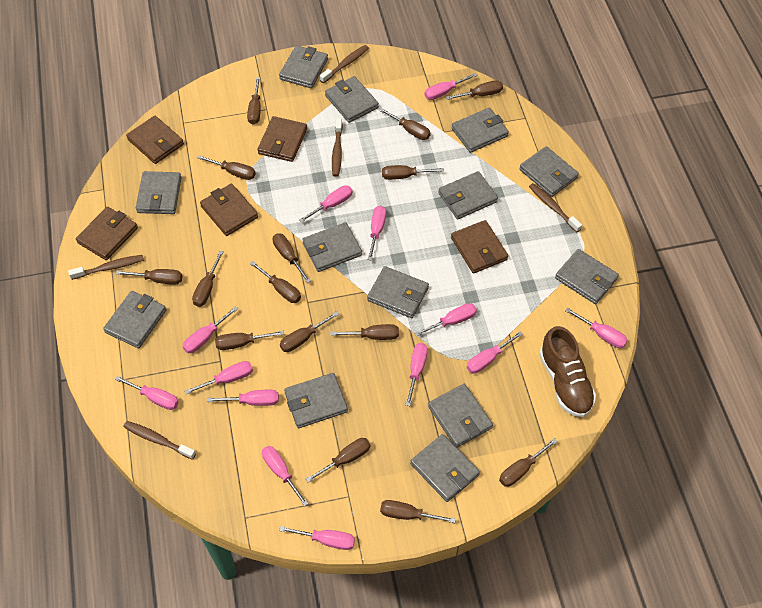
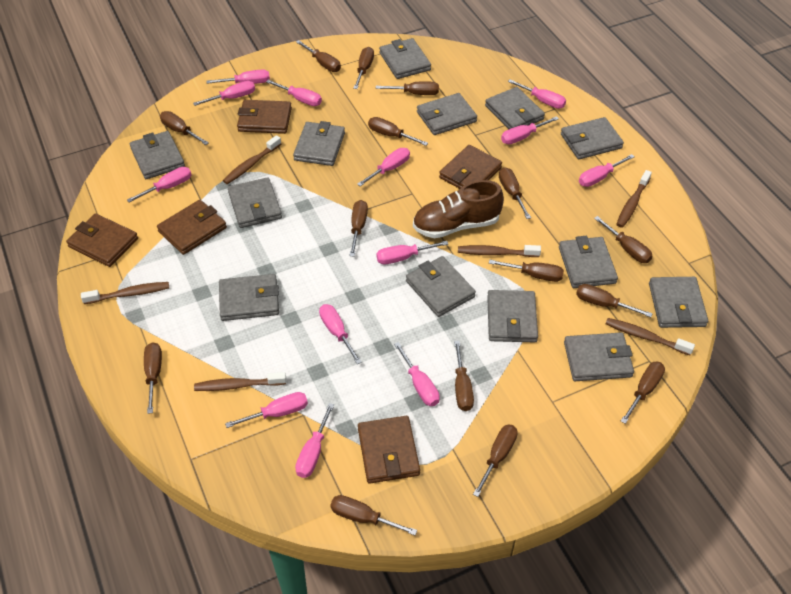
brown toothbrush: 5 -> 6

